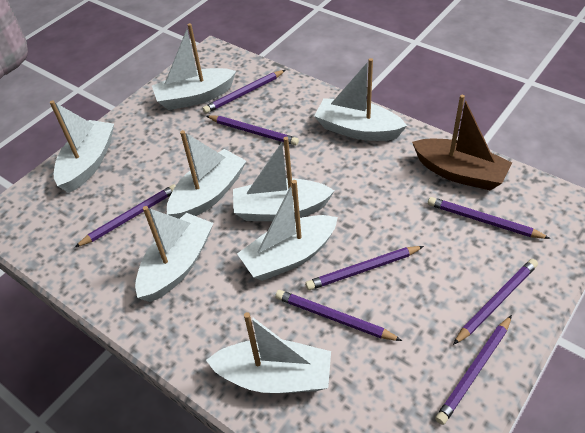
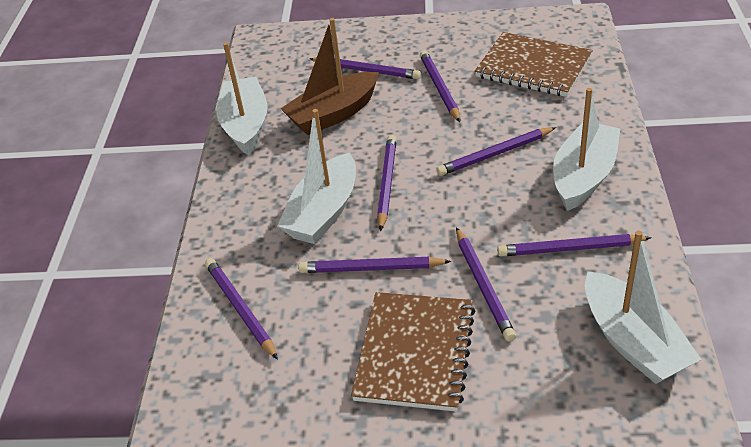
brown notebook: 0 -> 2
white boat: 8 -> 4

